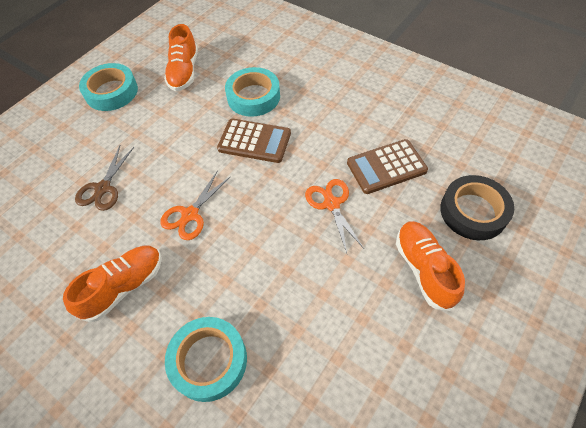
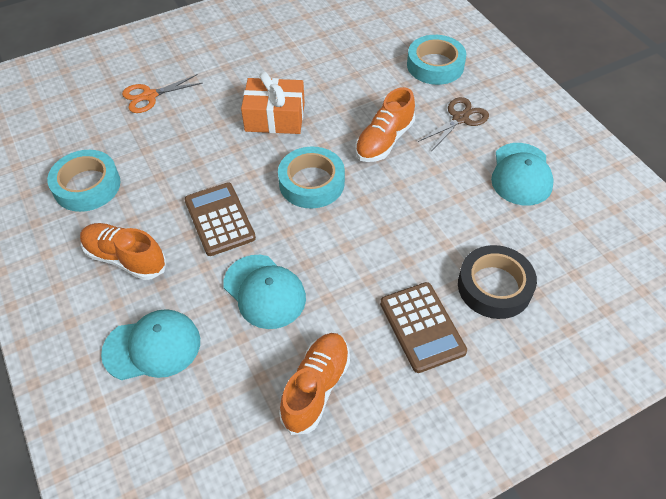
orange gift: 0 -> 1
orange scissors: 2 -> 1
turquoise cap: 0 -> 3

